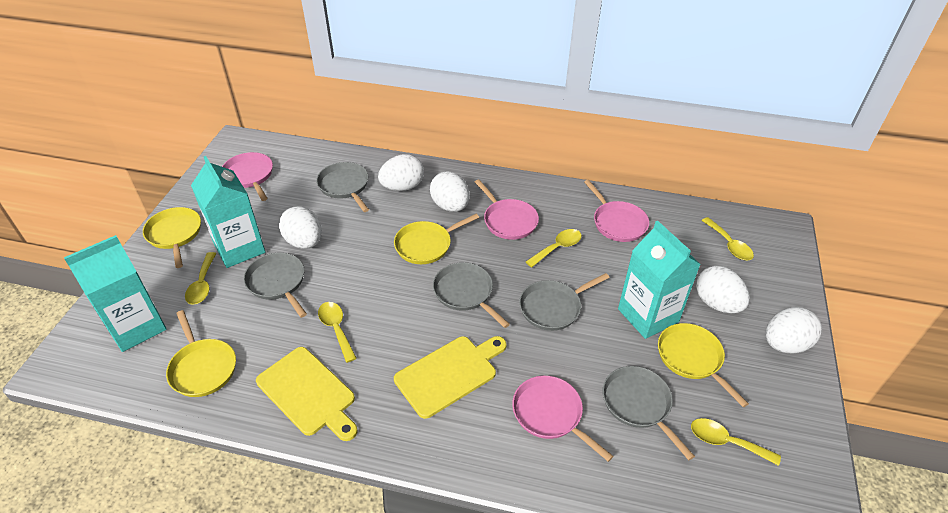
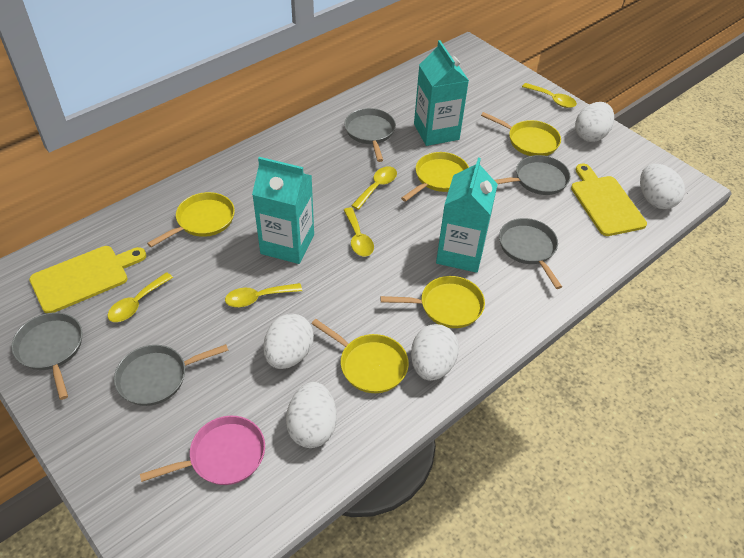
pink pan: 4 -> 1
yellow pan: 4 -> 5

